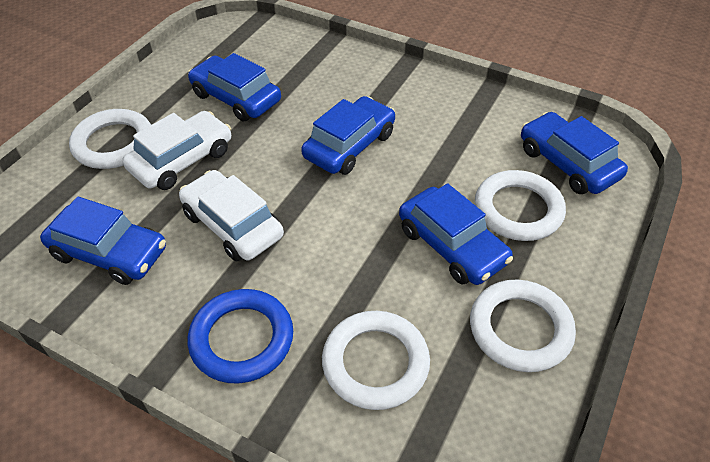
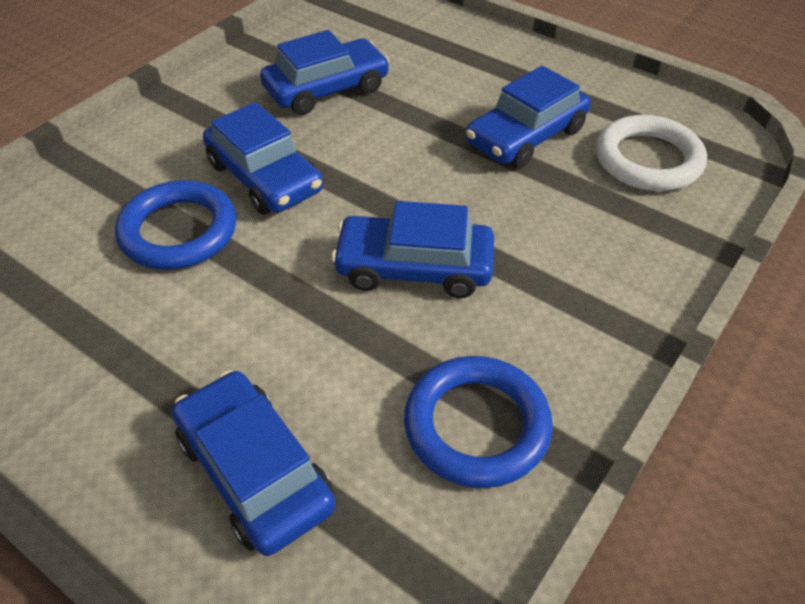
blue ring: 1 -> 2
white car: 2 -> 0
white ring: 4 -> 1

